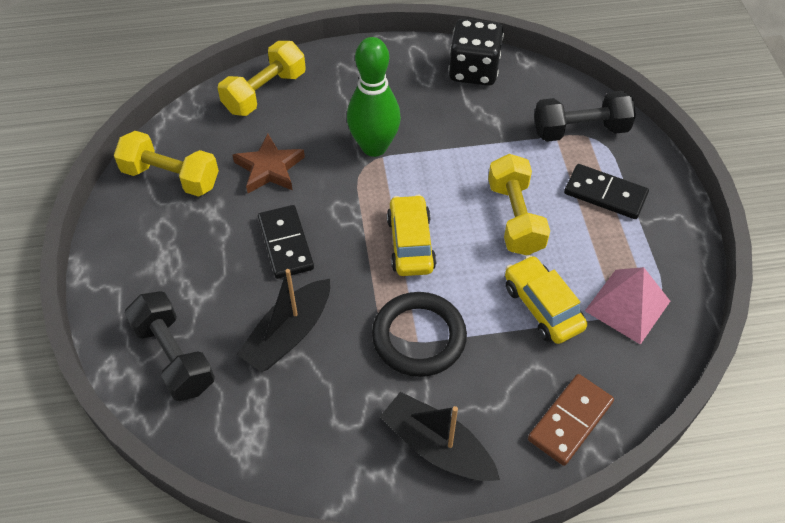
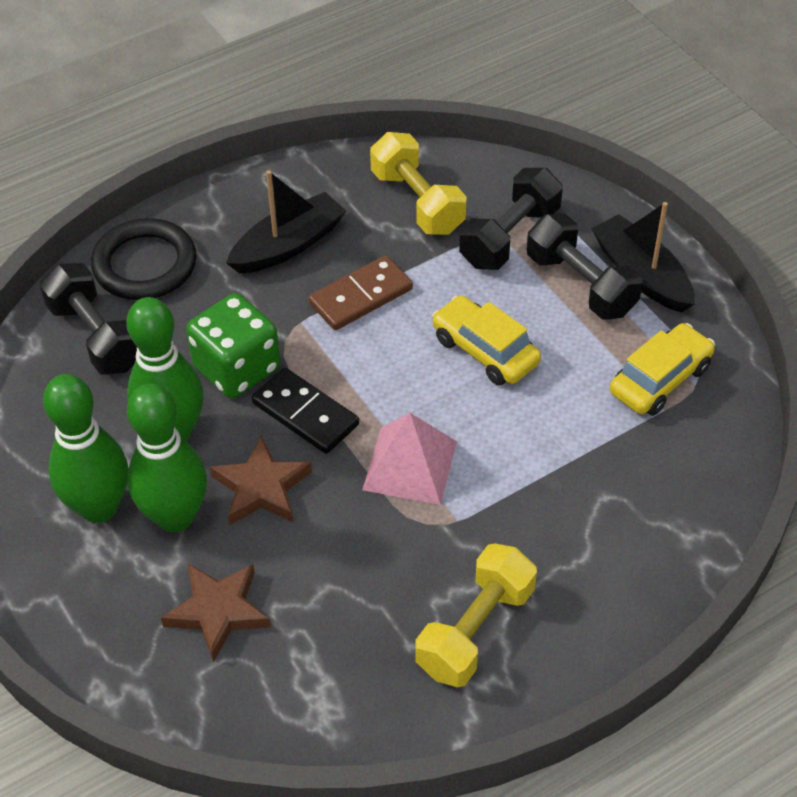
black dice: 1 -> 0
black domino: 2 -> 1
black dumbbell: 2 -> 3
brown star: 1 -> 2
green bowling pin: 1 -> 3
green dice: 0 -> 1
yellow dumbbell: 3 -> 2

